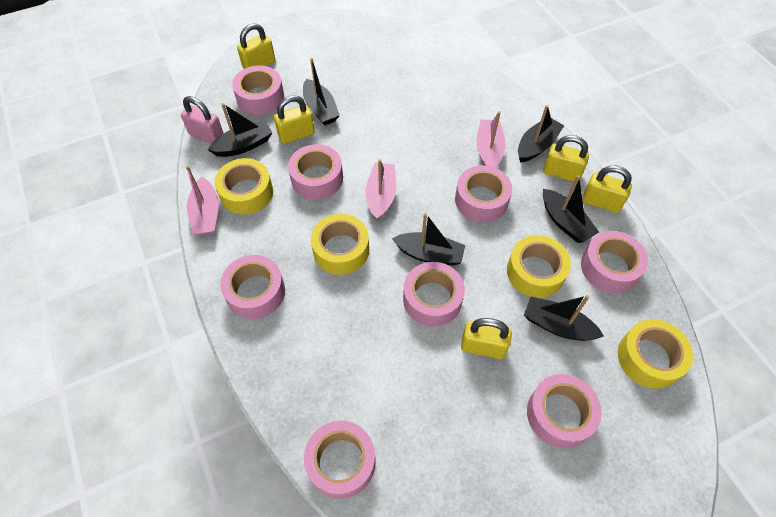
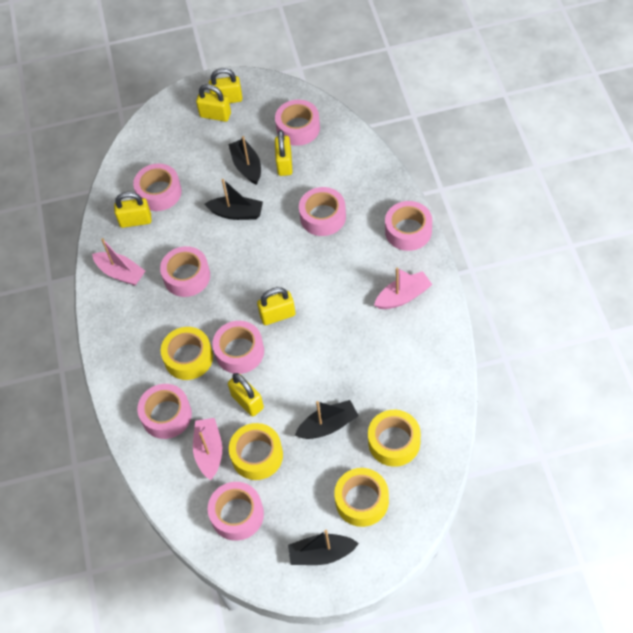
black boat: 6 -> 4
pink padlock: 1 -> 0
yellow padlock: 5 -> 6

